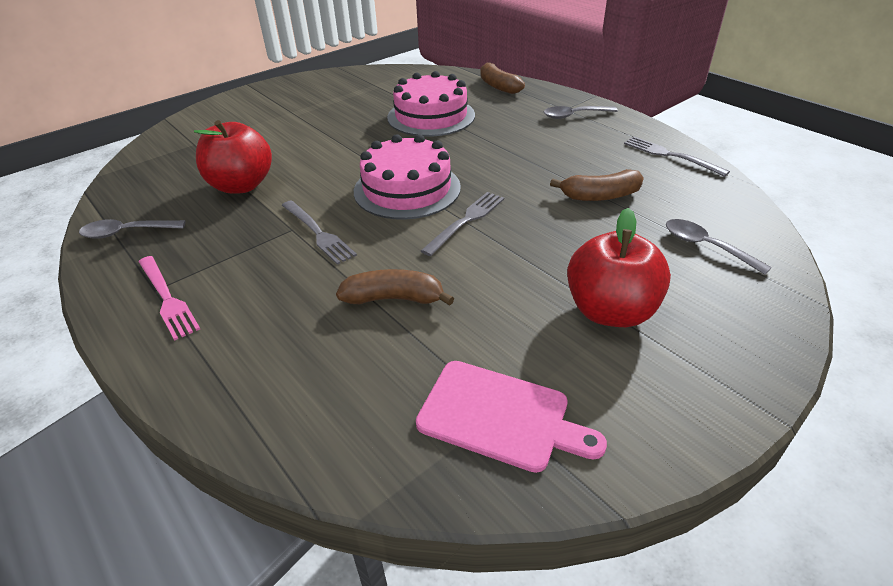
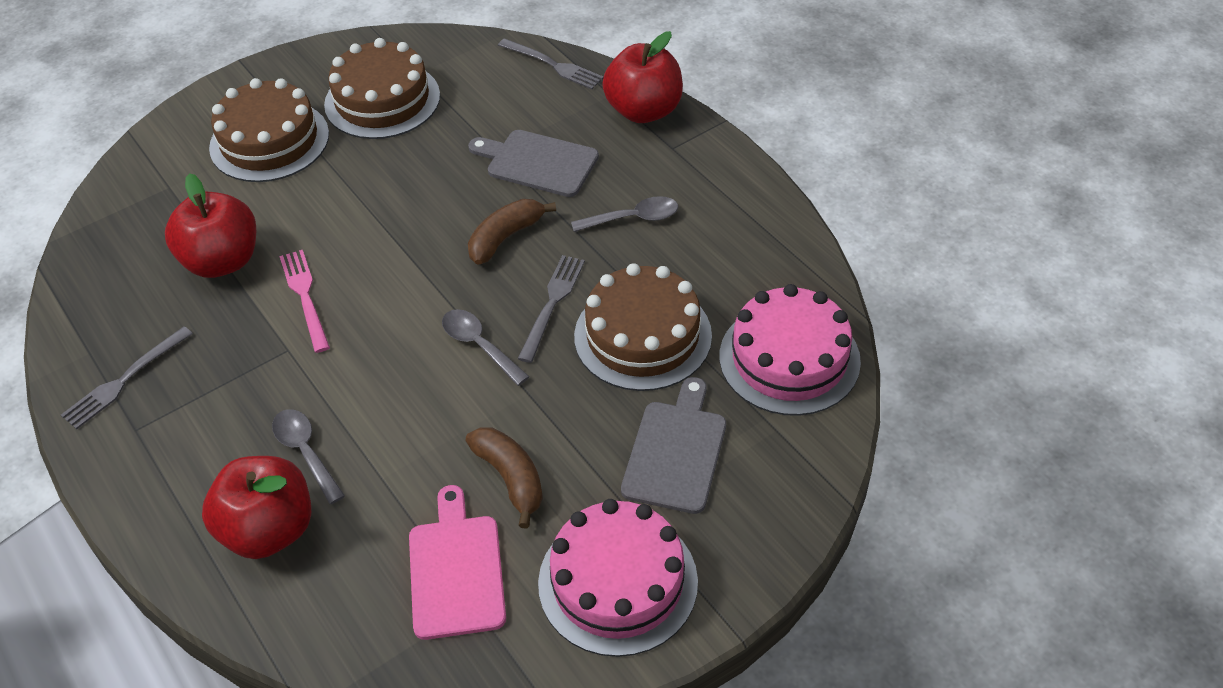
brown banana: 3 -> 2
brown cake: 0 -> 3
grey cutting board: 0 -> 2
red apple: 2 -> 3

